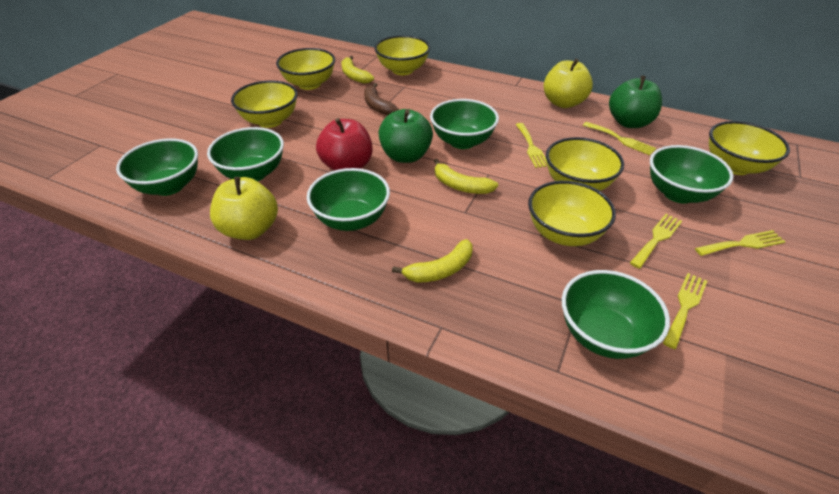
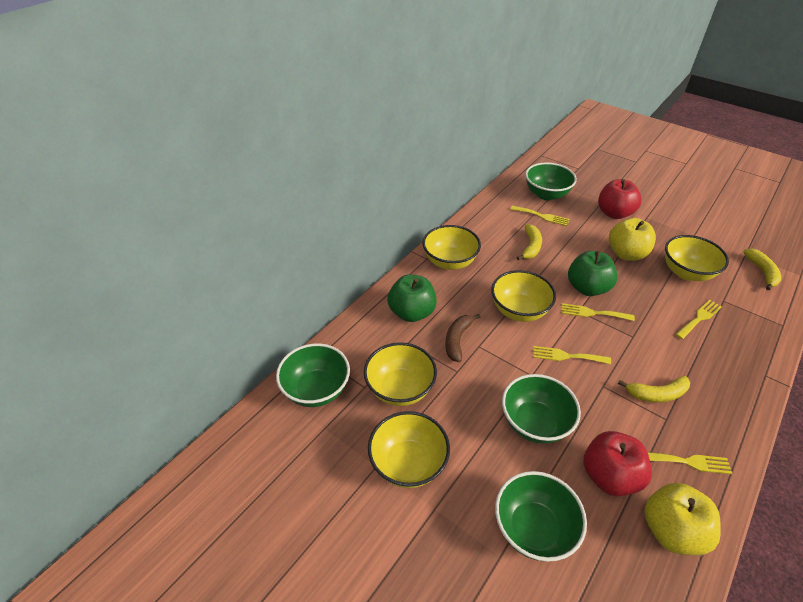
green bowl: 6 -> 4
red apple: 1 -> 2
yellow bowl: 6 -> 5

